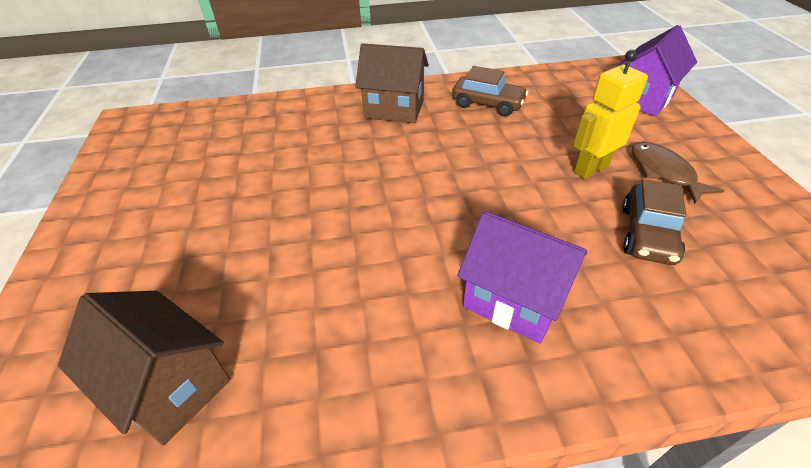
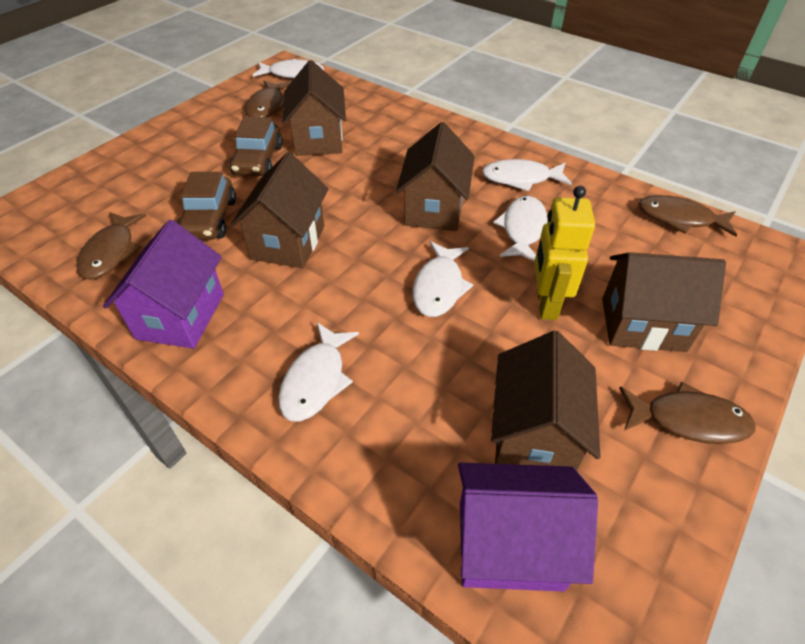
brown fish: 1 -> 4
brown house: 2 -> 5
white fish: 0 -> 5

